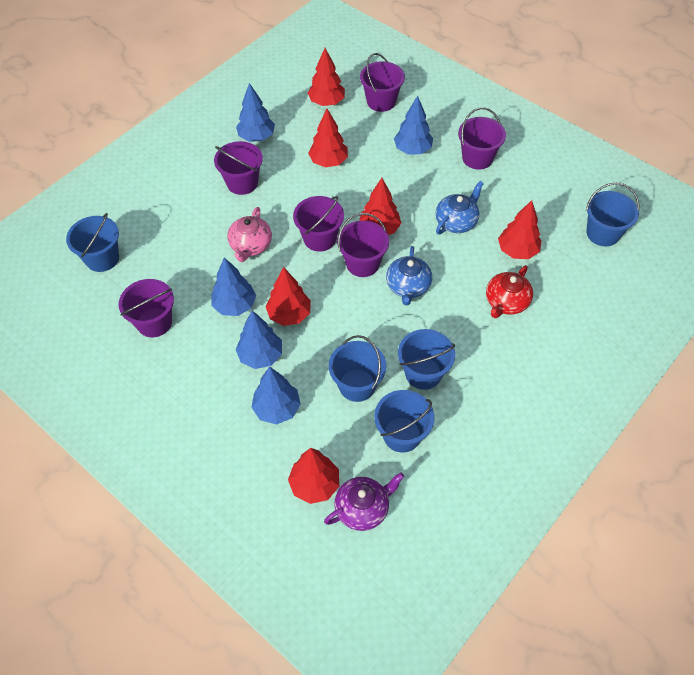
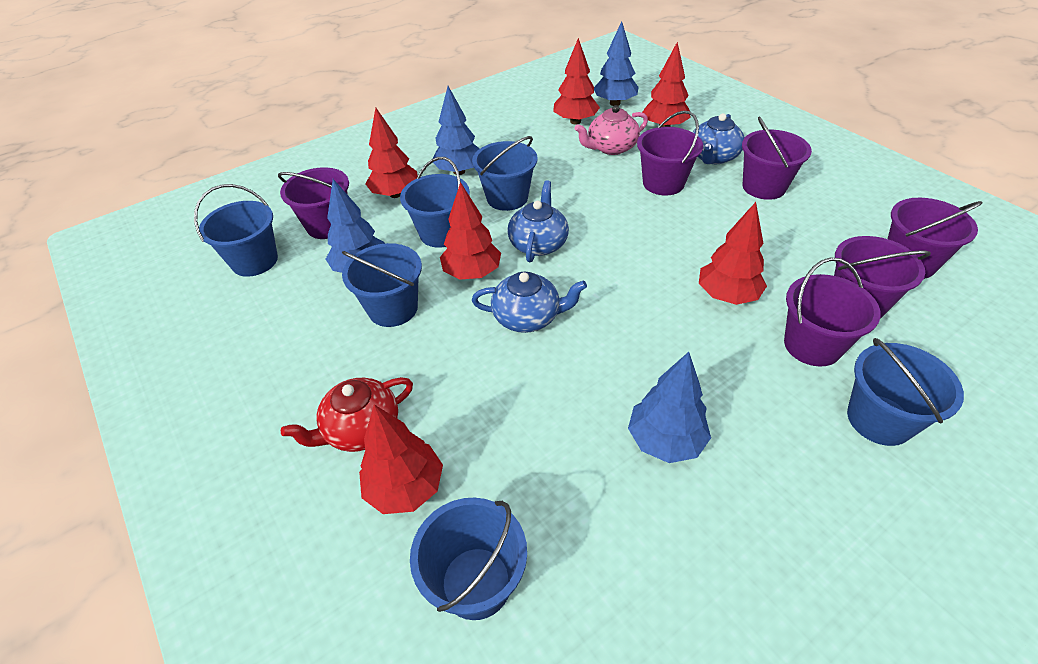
blue bucket: 5 -> 6
blue teapot: 2 -> 3
blue tree: 5 -> 4
purple teapot: 1 -> 0

